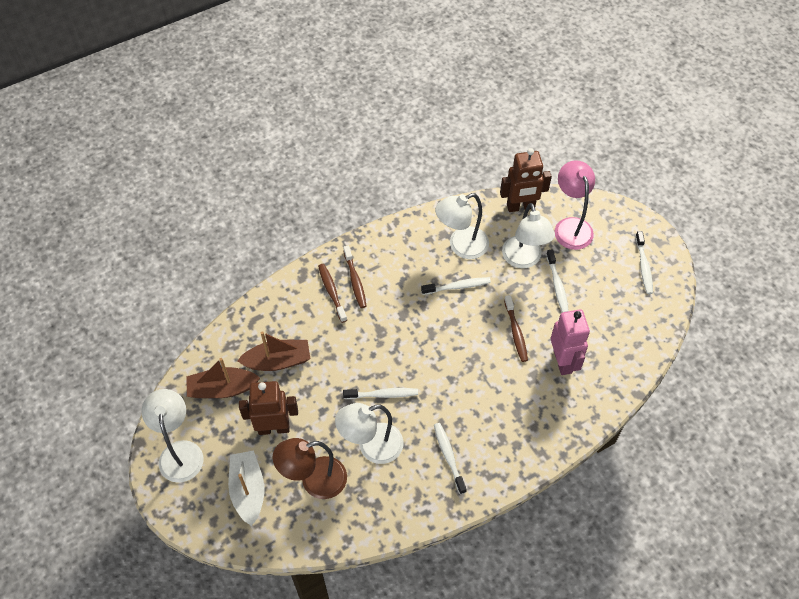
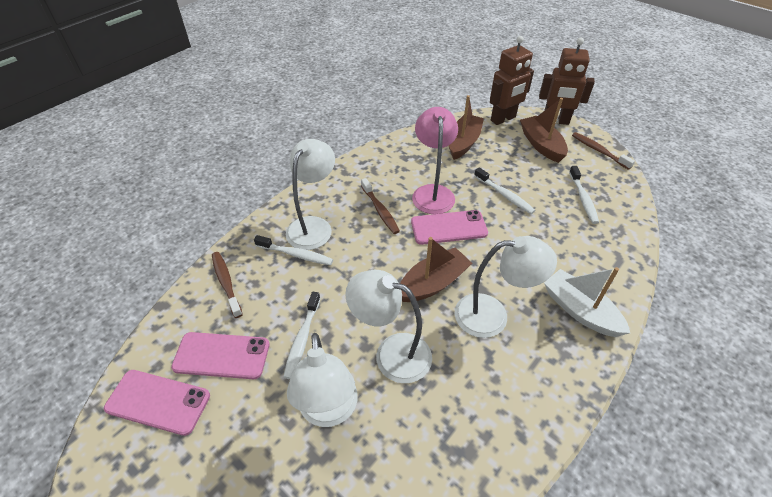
brown boat: 2 -> 3
brown lamp: 1 -> 0
pink phone: 0 -> 3
pink robot: 1 -> 0
white toothbrush: 5 -> 4

